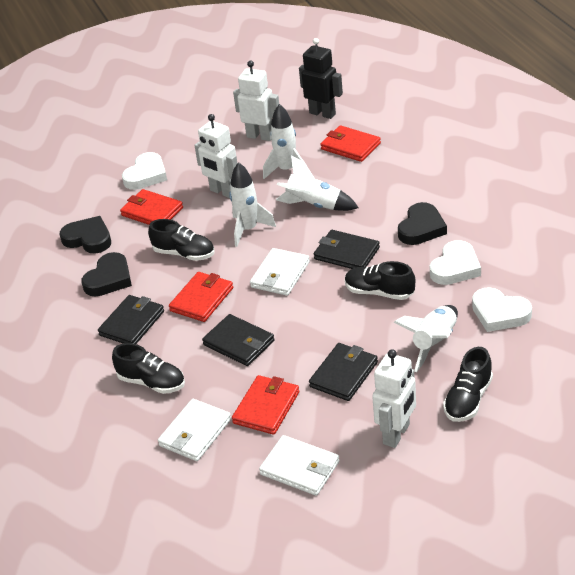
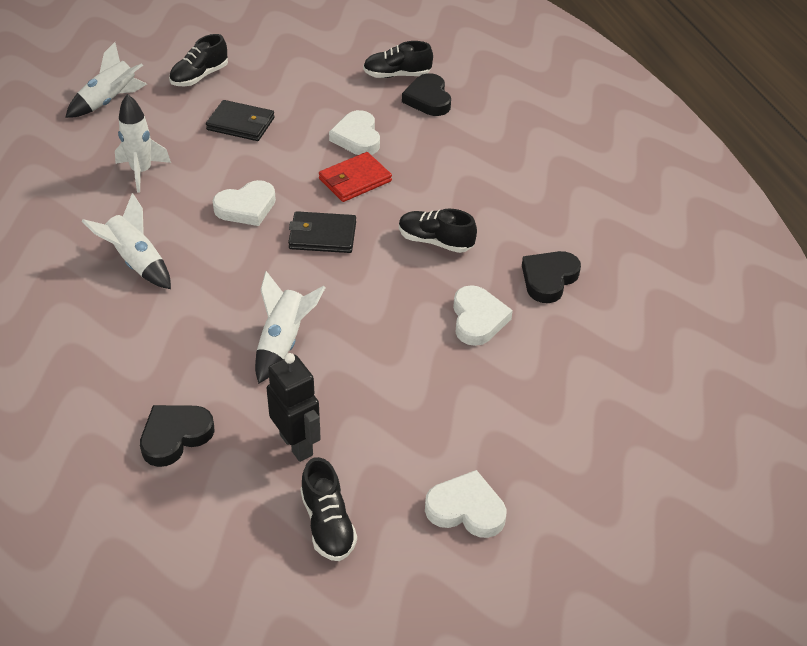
black wallet: 4 -> 2
red wallet: 4 -> 1
white heart: 3 -> 4
white robot: 3 -> 0
white wallet: 3 -> 0

